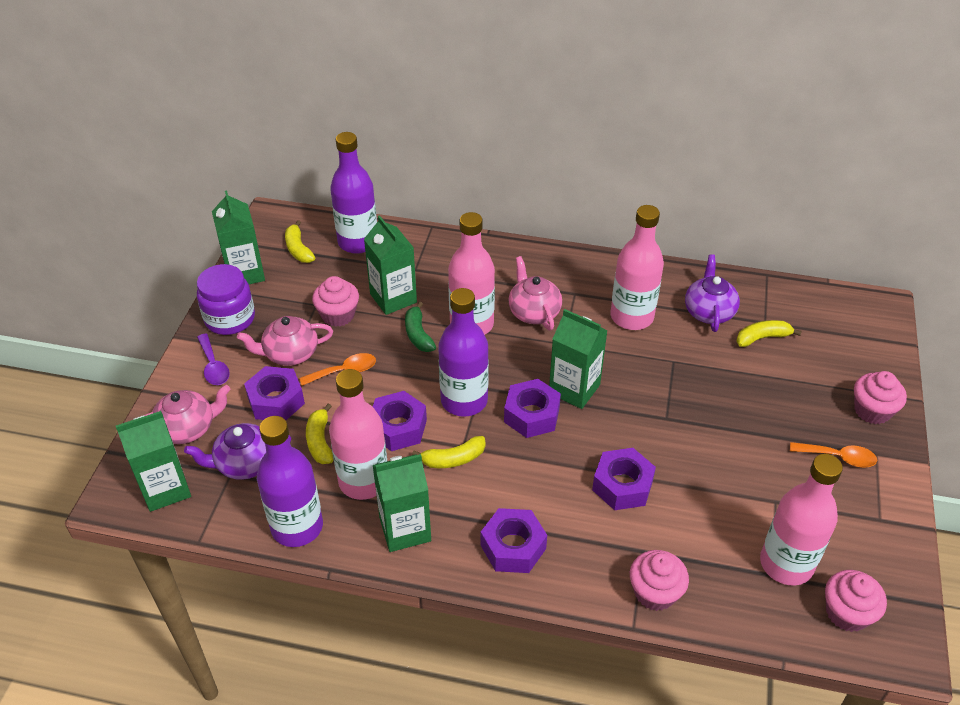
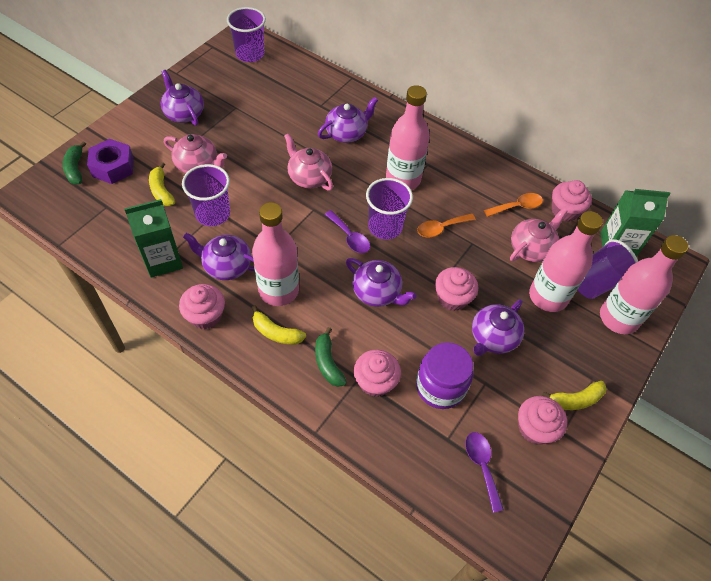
green banana: 1 -> 2
green carton: 5 -> 2
pink cupcake: 4 -> 5
purple bottle: 3 -> 0
purple cup: 0 -> 4
purple nut: 5 -> 1
purple spoon: 1 -> 2
purple teapot: 2 -> 5
yellow banana: 4 -> 3

